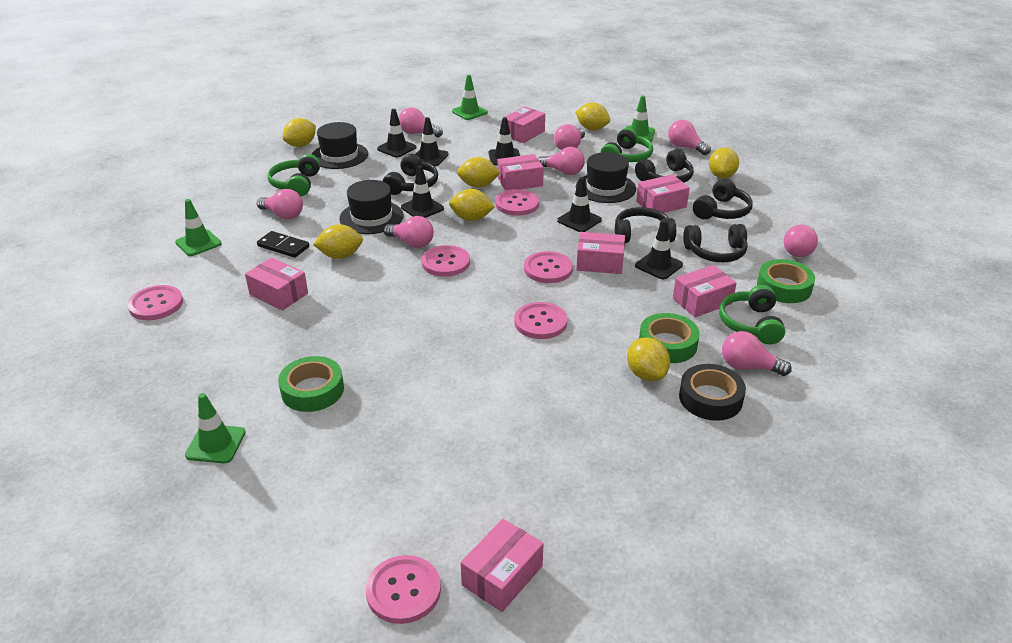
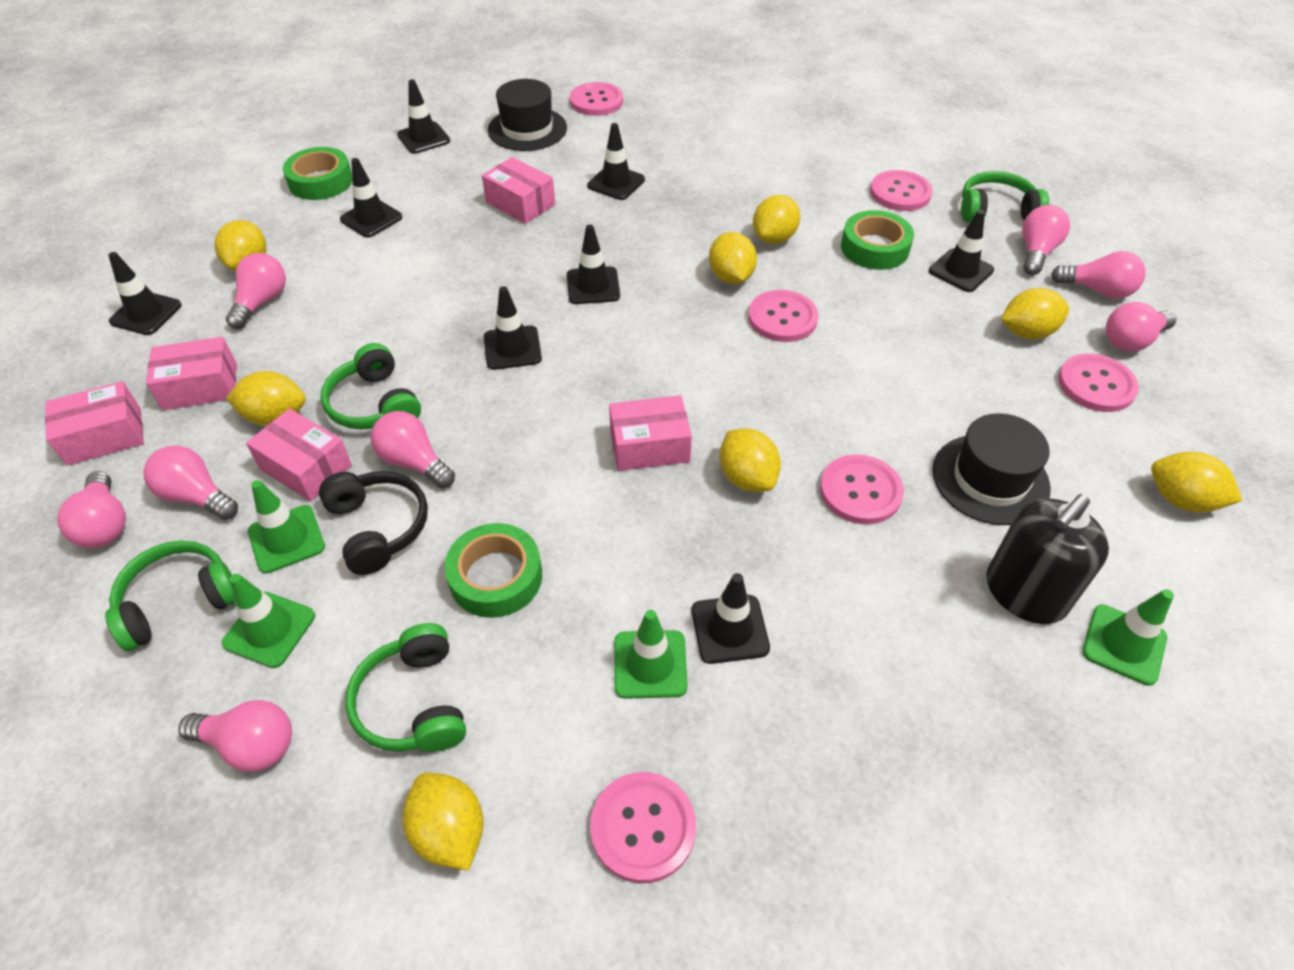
black domino: 1 -> 0
black hat: 3 -> 2
black headphones: 5 -> 1
black soap dispenser: 0 -> 1
black tape: 1 -> 0
black traffic cone: 6 -> 8
green headphones: 3 -> 4
pink box: 7 -> 5
yellow lemon: 7 -> 8

